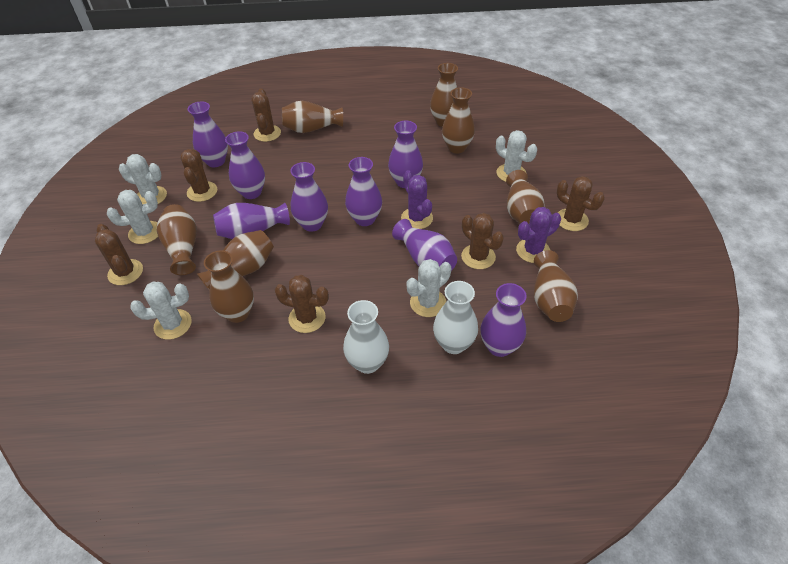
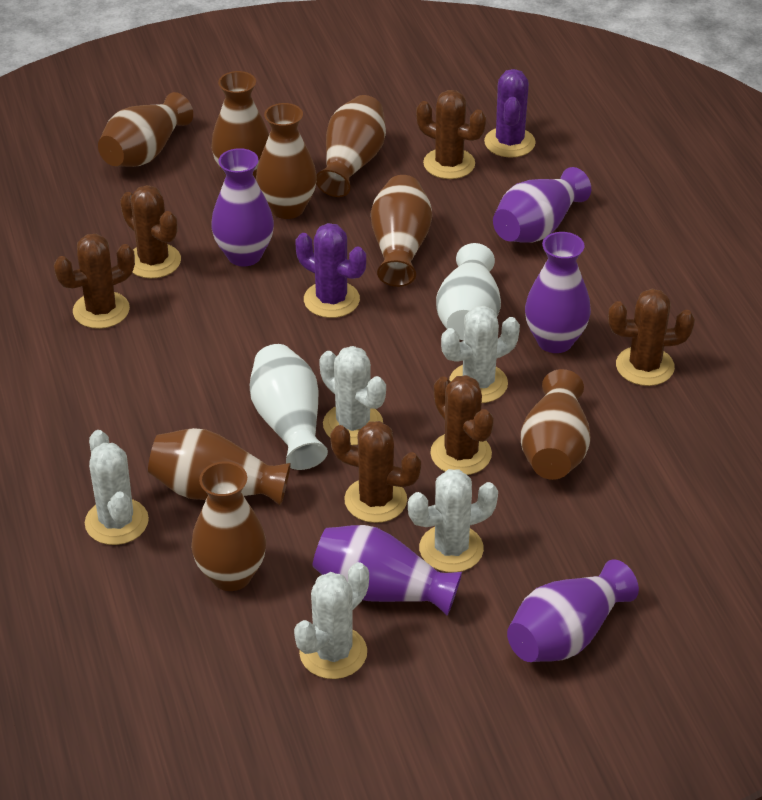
purple vase: 8 -> 5

